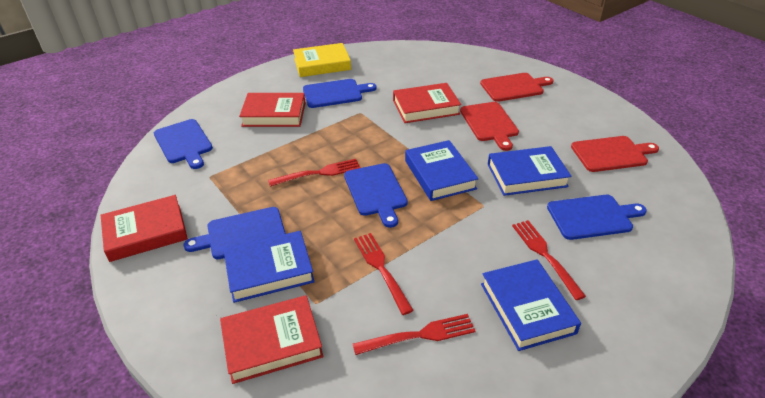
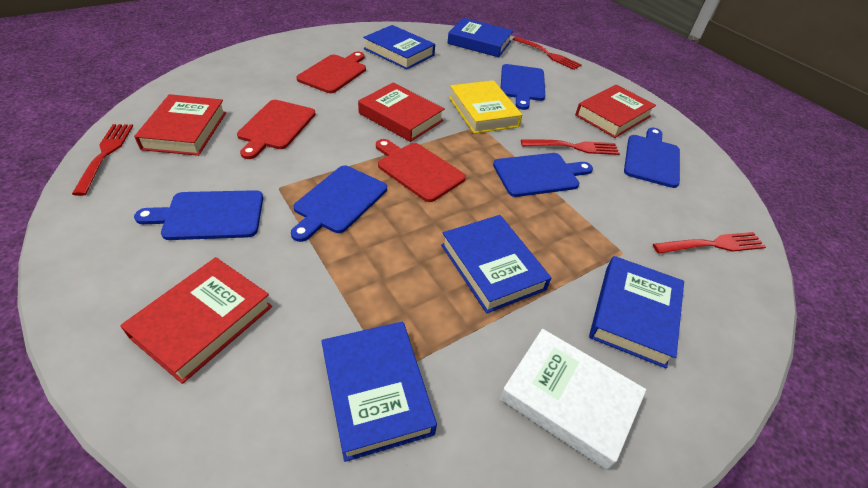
blue book: 4 -> 5
white book: 0 -> 1

